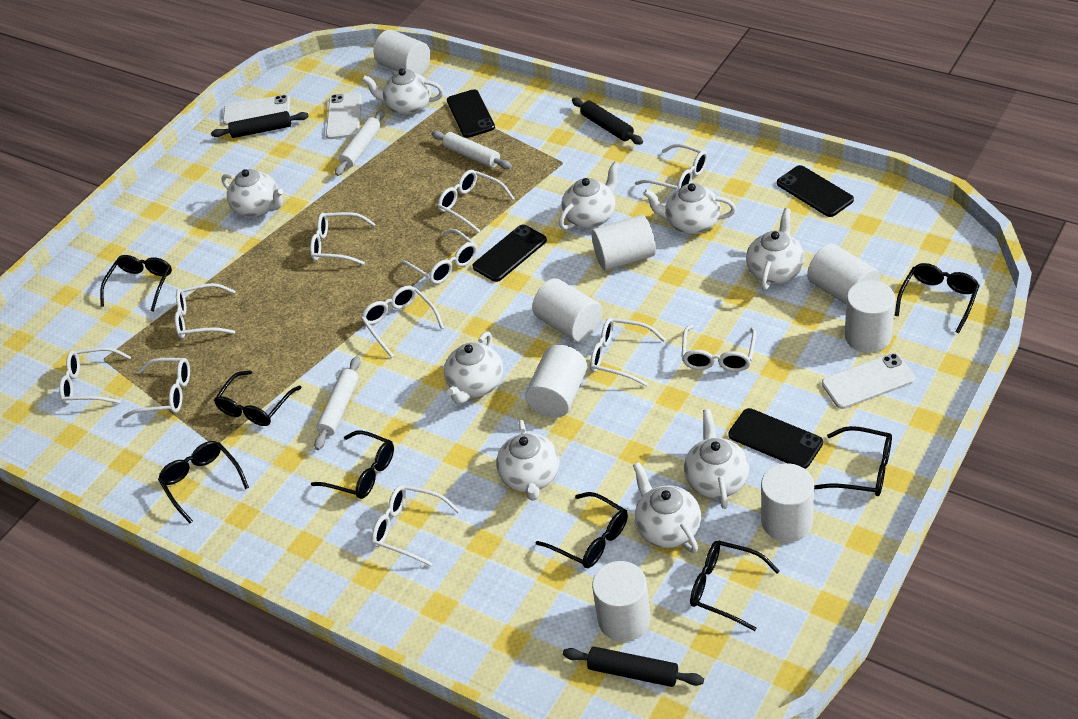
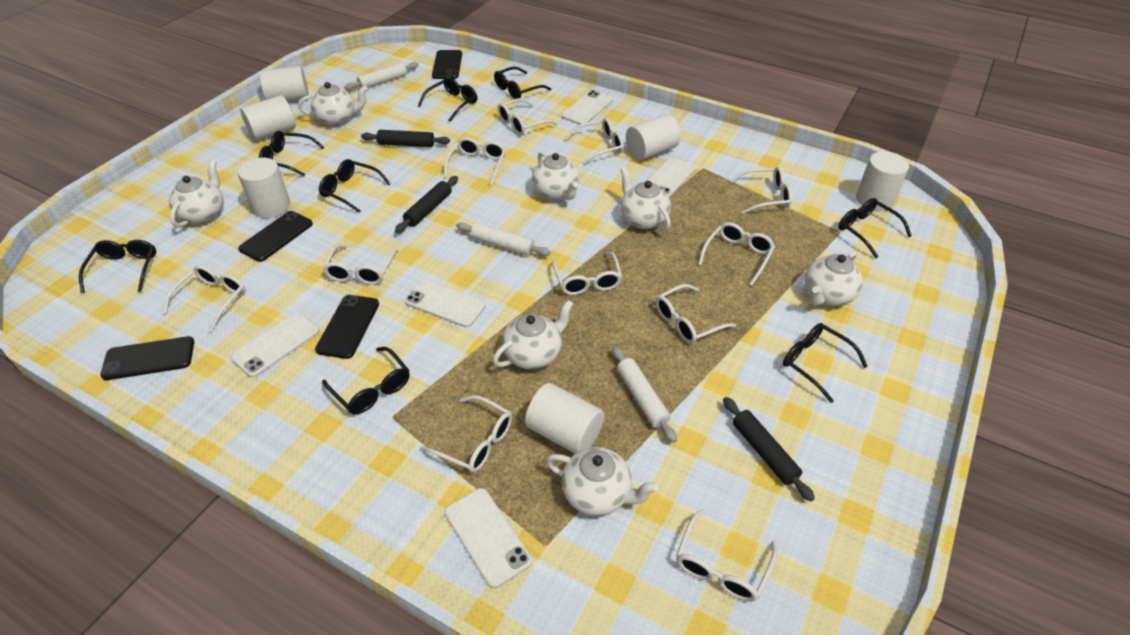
white cylinder: 8 -> 6
white phone: 3 -> 5
white teapot: 9 -> 7

